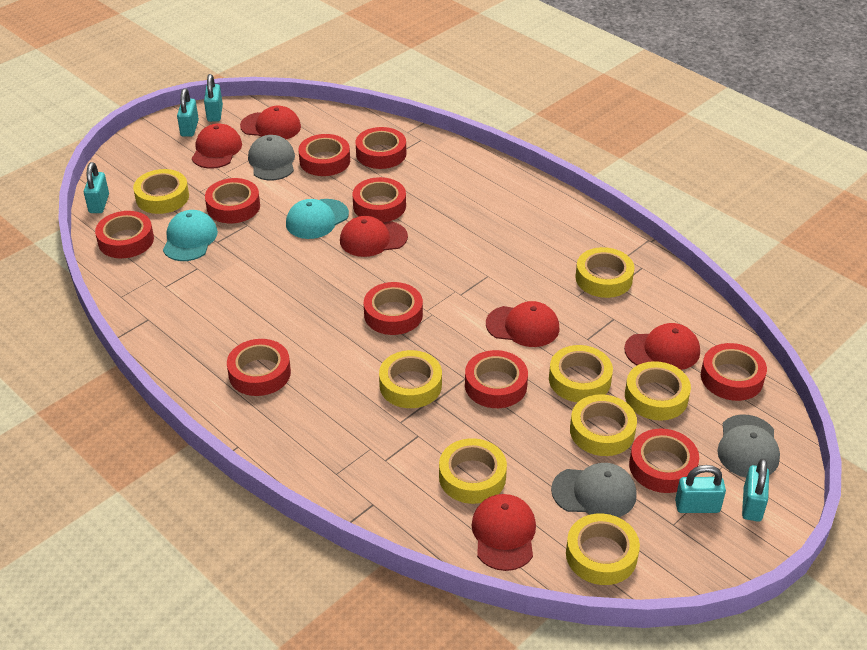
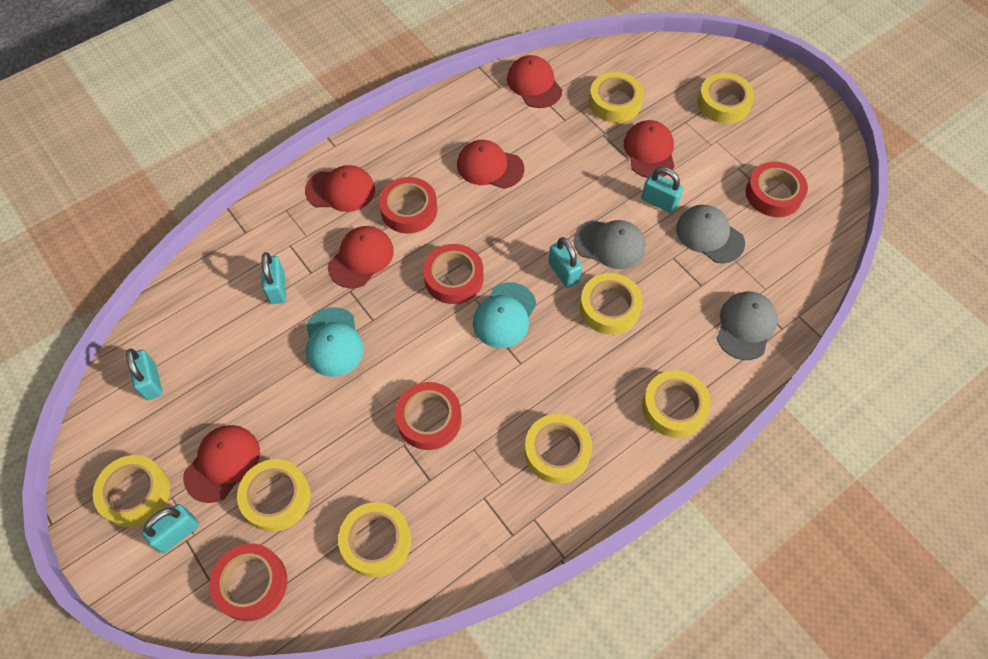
red tape: 10 -> 5

